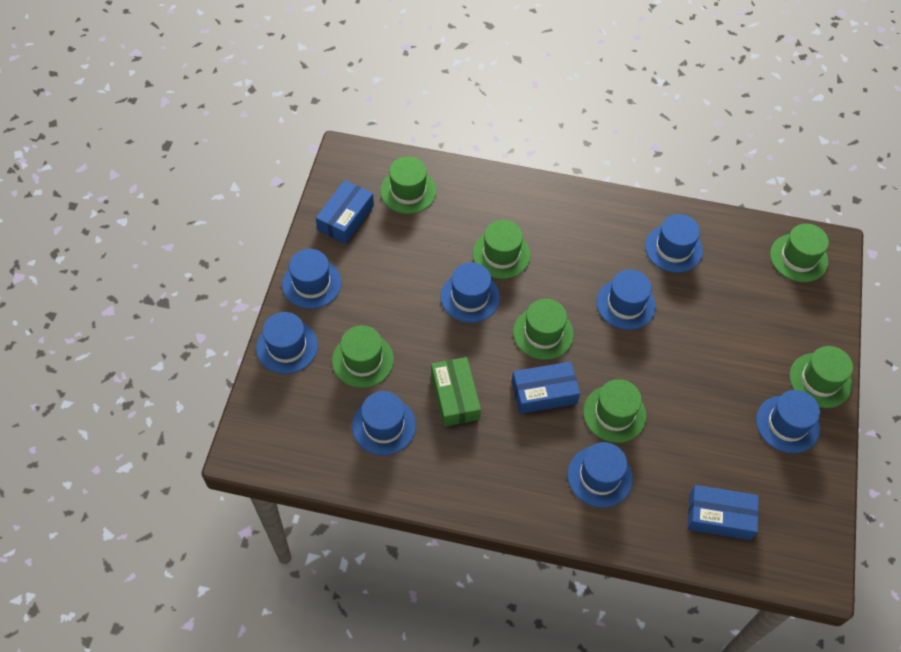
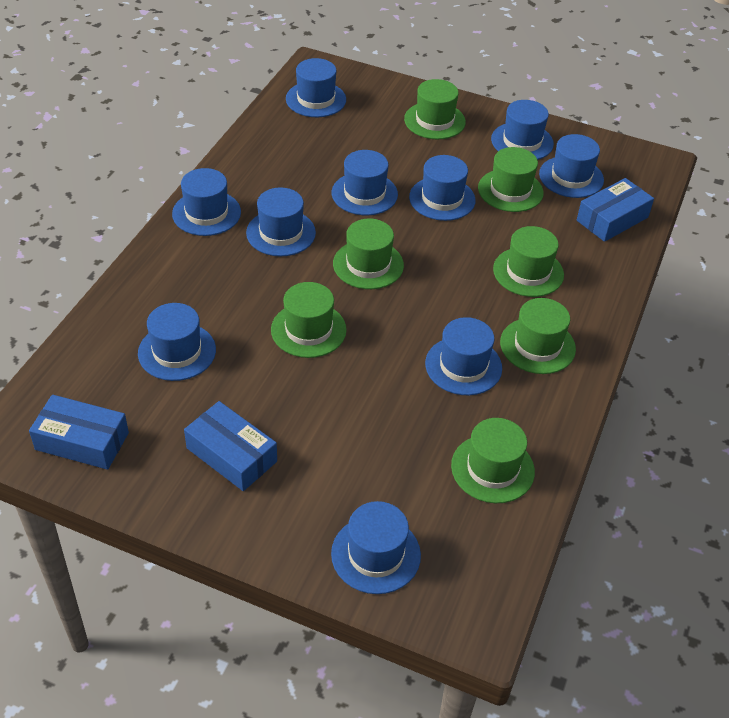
blue hat: 8 -> 10
green box: 1 -> 0

